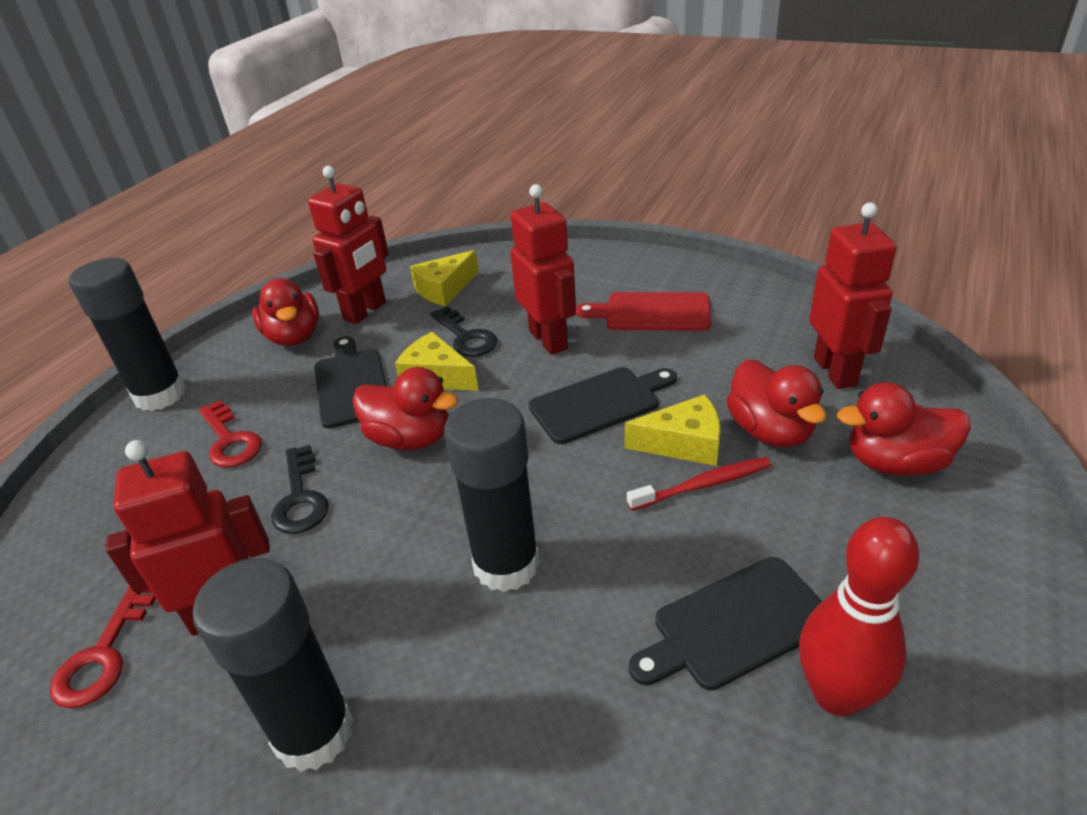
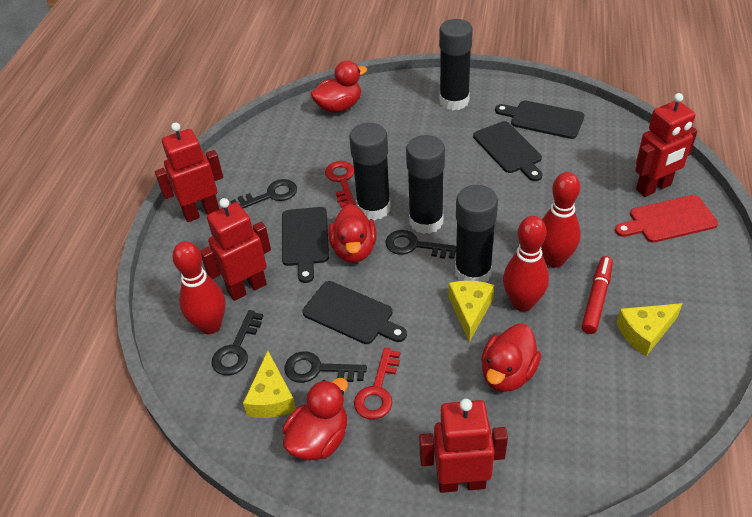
black cutting board: 3 -> 4
black glue stick: 3 -> 4
black key: 2 -> 4
red bowling pin: 1 -> 3
red marker: 0 -> 1
red toothbrush: 1 -> 0

